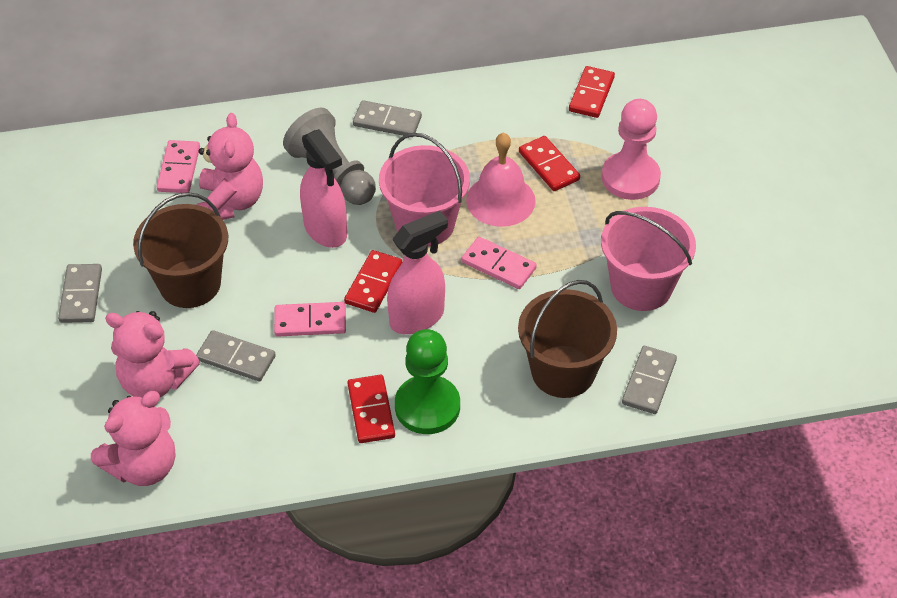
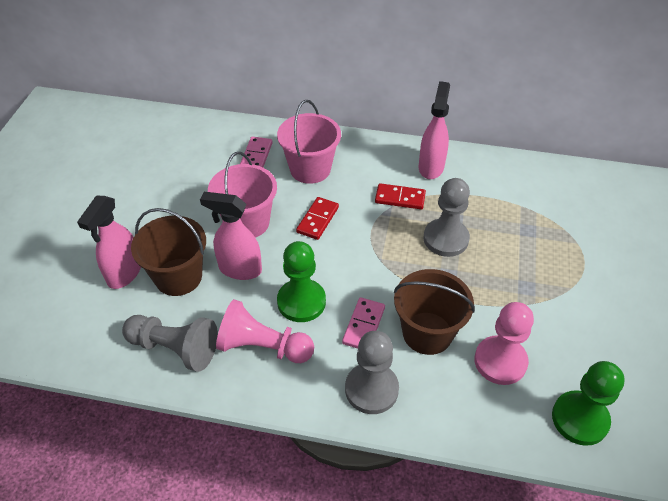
green pawn: 1 -> 2
grey domino: 4 -> 0
grey pawn: 1 -> 3
pink bell: 1 -> 0
pink domino: 3 -> 2
pink pawn: 1 -> 2
pink spray bottle: 2 -> 3
pink teddy bear: 3 -> 0
red domino: 4 -> 2

